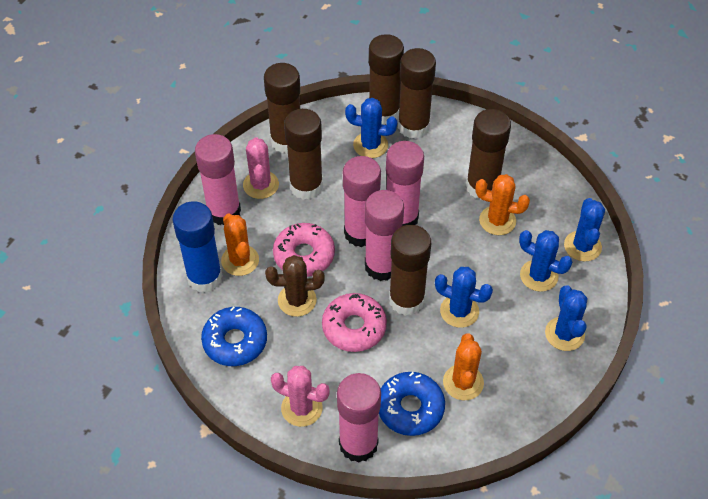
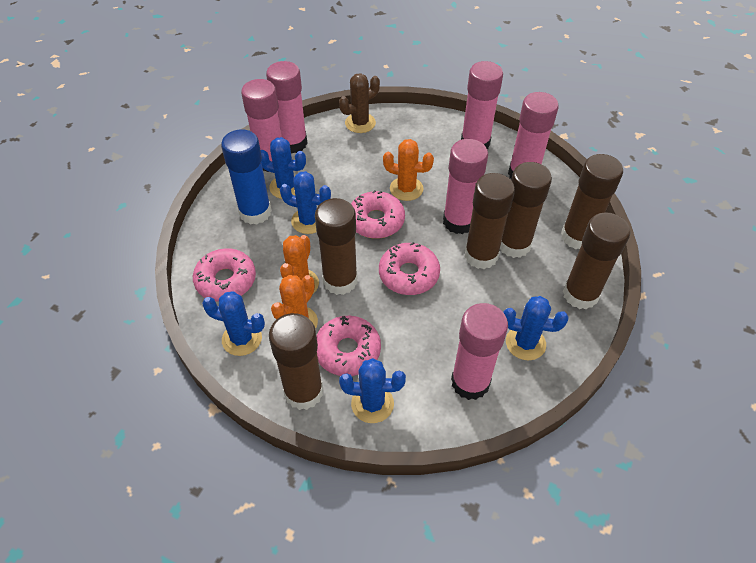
blue donut: 2 -> 0
pink cactus: 2 -> 0
pink donut: 2 -> 4
pink glue stick: 5 -> 6

